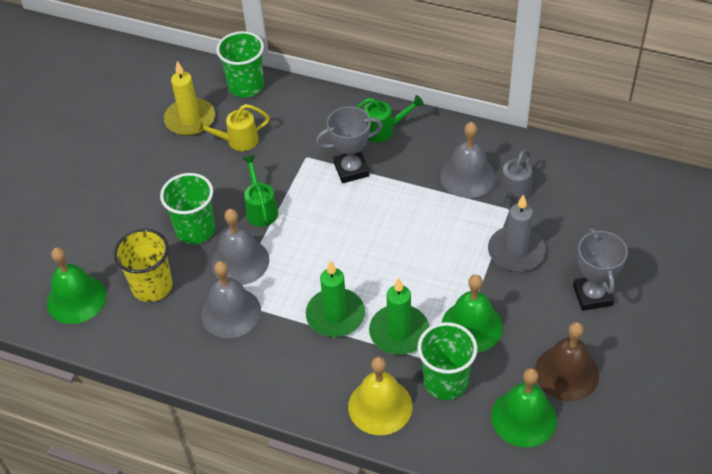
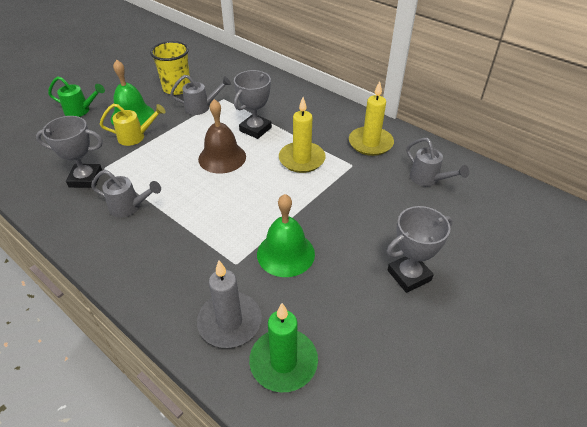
green bell: 3 -> 2
green candle: 2 -> 1
green cup: 3 -> 0
green watering can: 2 -> 1
grey bell: 3 -> 0
grey trophy: 2 -> 3
grey watering can: 1 -> 3
yellow bell: 1 -> 0
yellow candle: 1 -> 2

